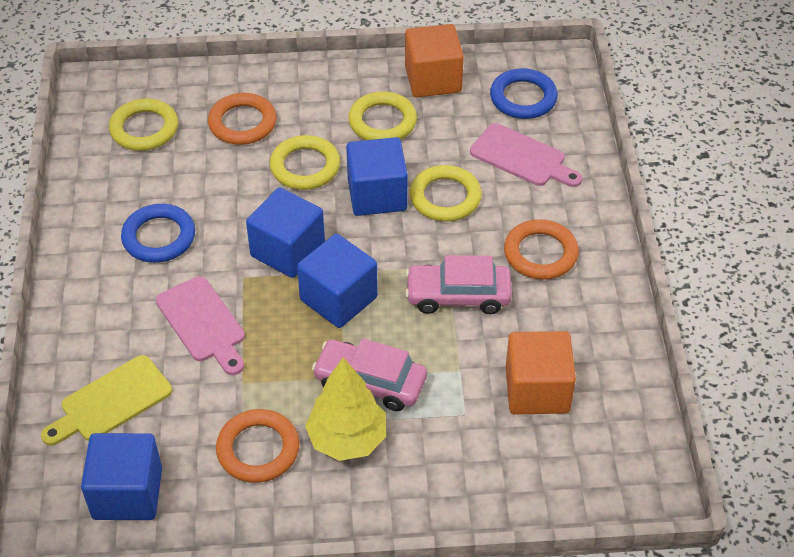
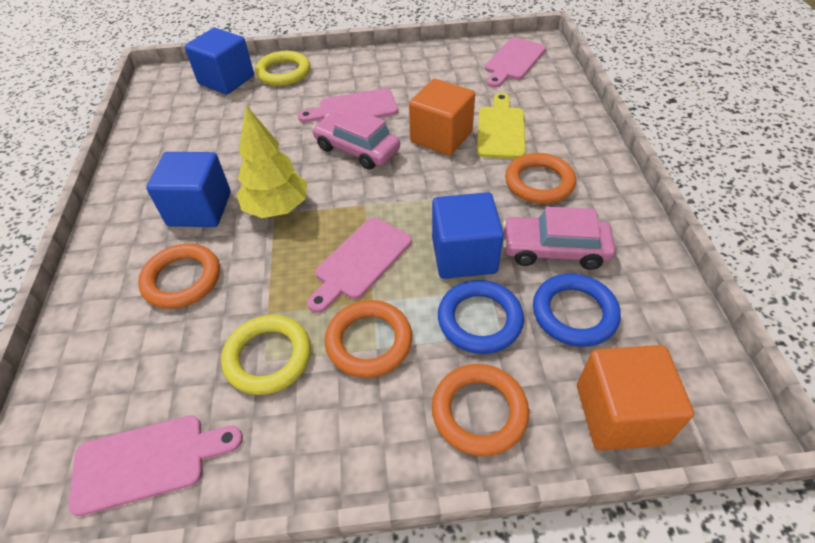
blue cube: 4 -> 3
orange ring: 3 -> 4
pink cutting board: 2 -> 4
yellow ring: 4 -> 2

